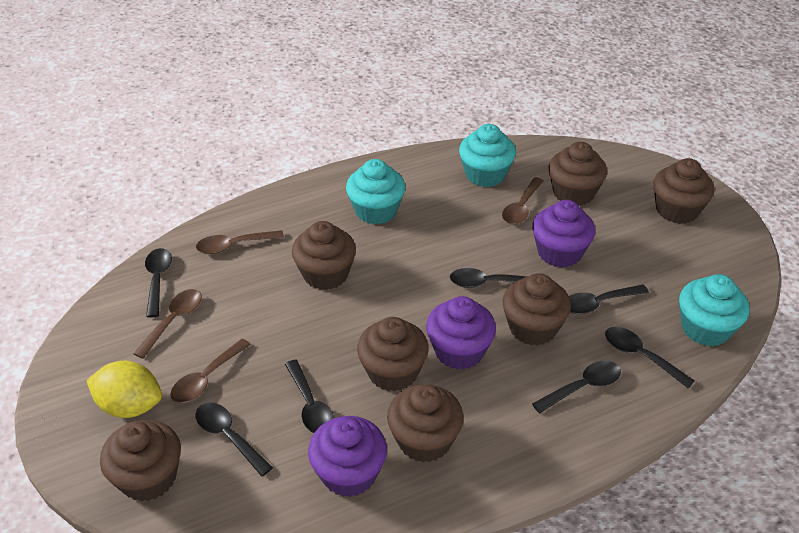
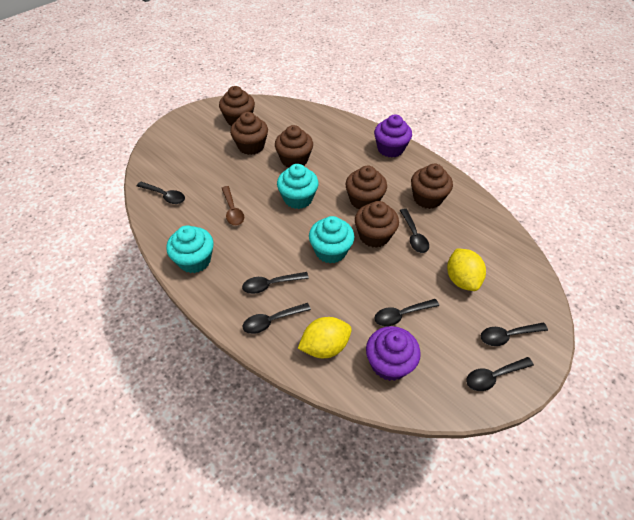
brown cupcake: 7 -> 6
brown spoon: 4 -> 1
purple cupcake: 3 -> 2
yellow lemon: 1 -> 2

